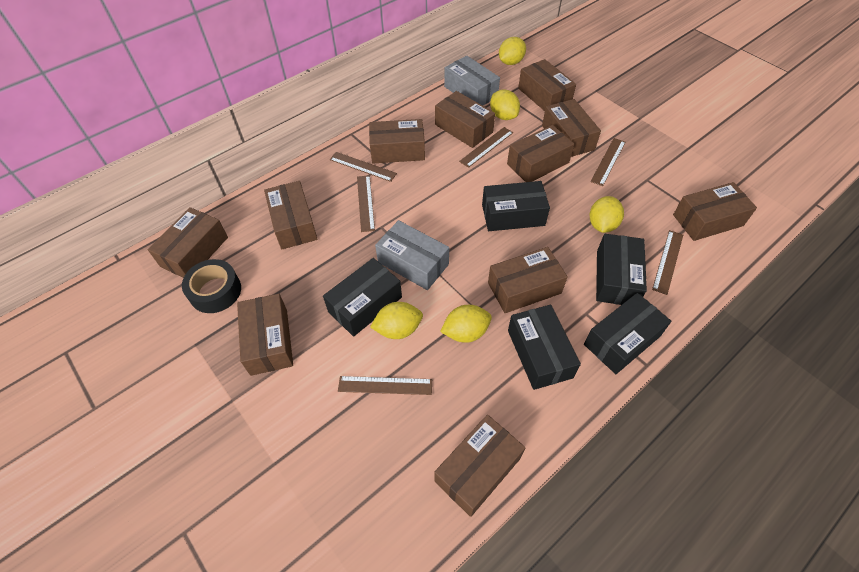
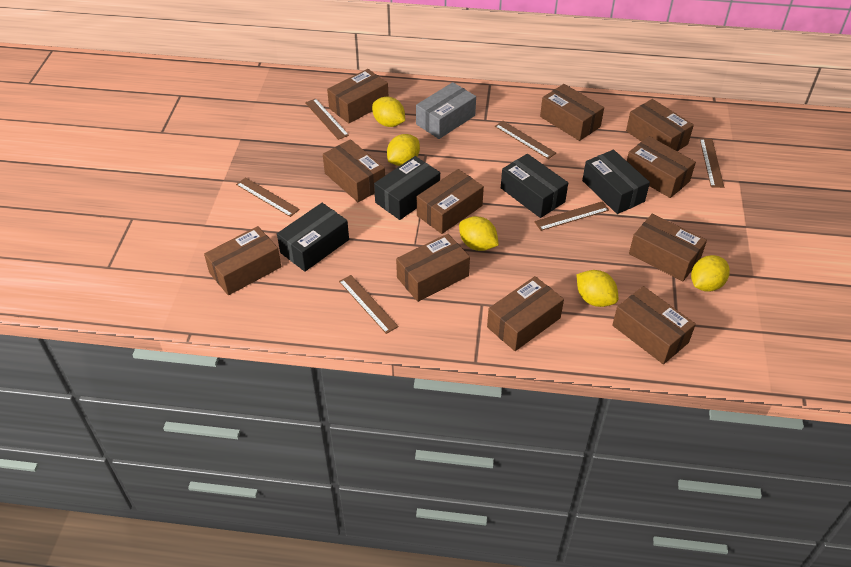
black box: 5 -> 4
black tape: 1 -> 0
grey box: 2 -> 1

